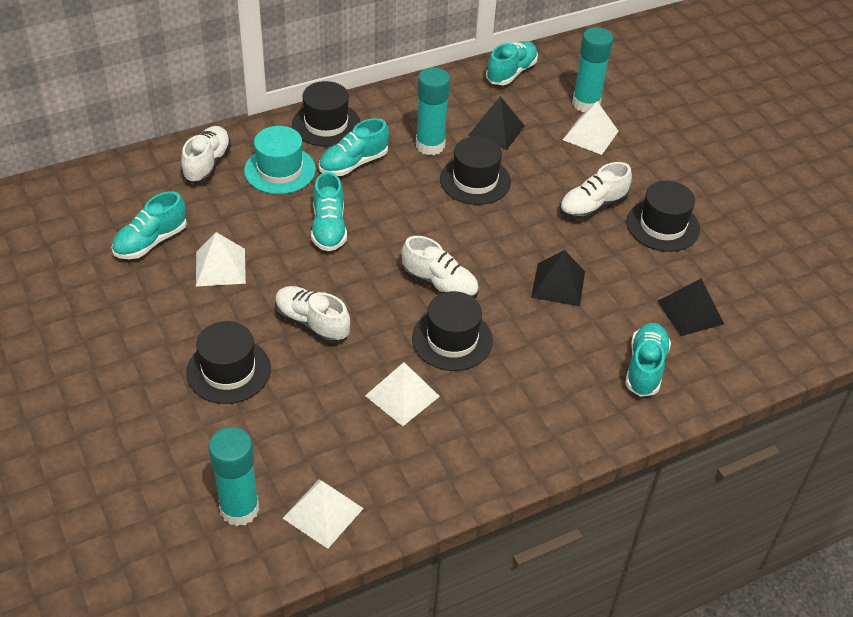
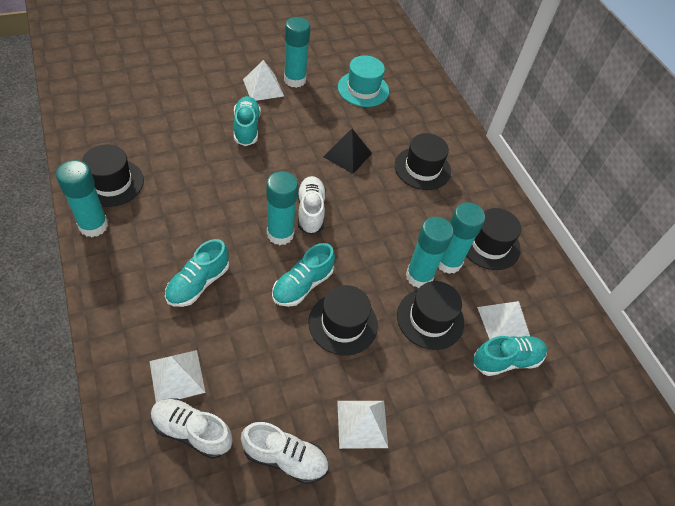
black pyramid: 3 -> 1
turquoise glue stick: 3 -> 5
turquoise shoe: 5 -> 4
white shoe: 4 -> 3

